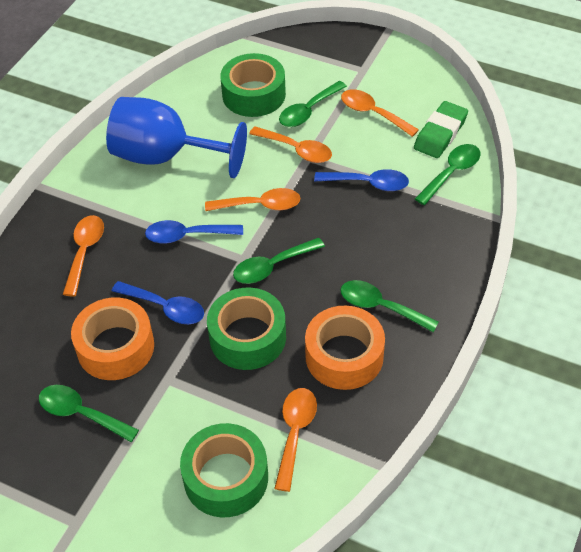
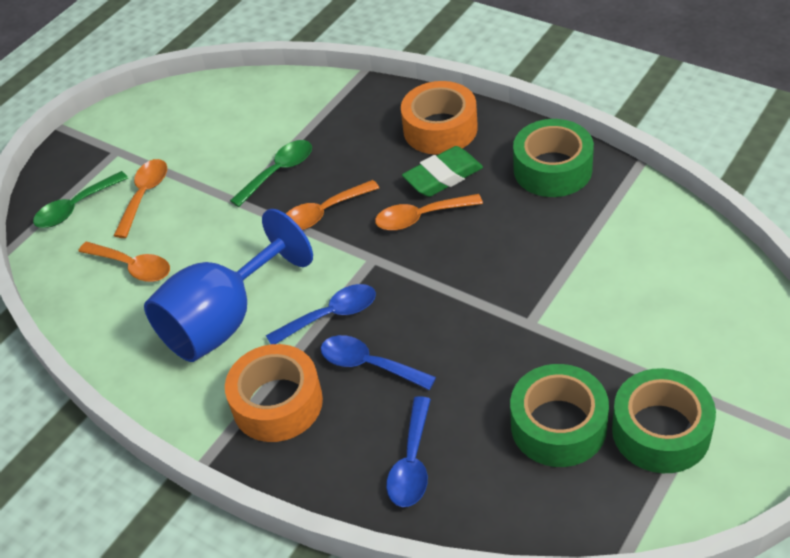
green spoon: 5 -> 2
orange spoon: 5 -> 4

